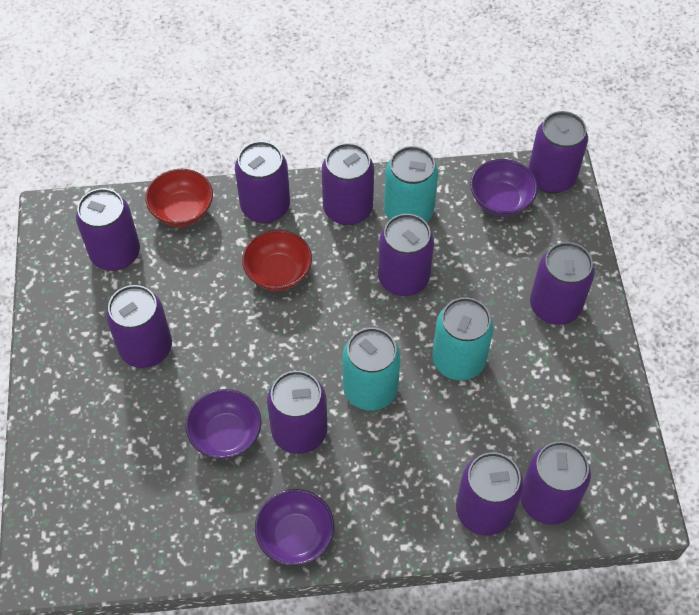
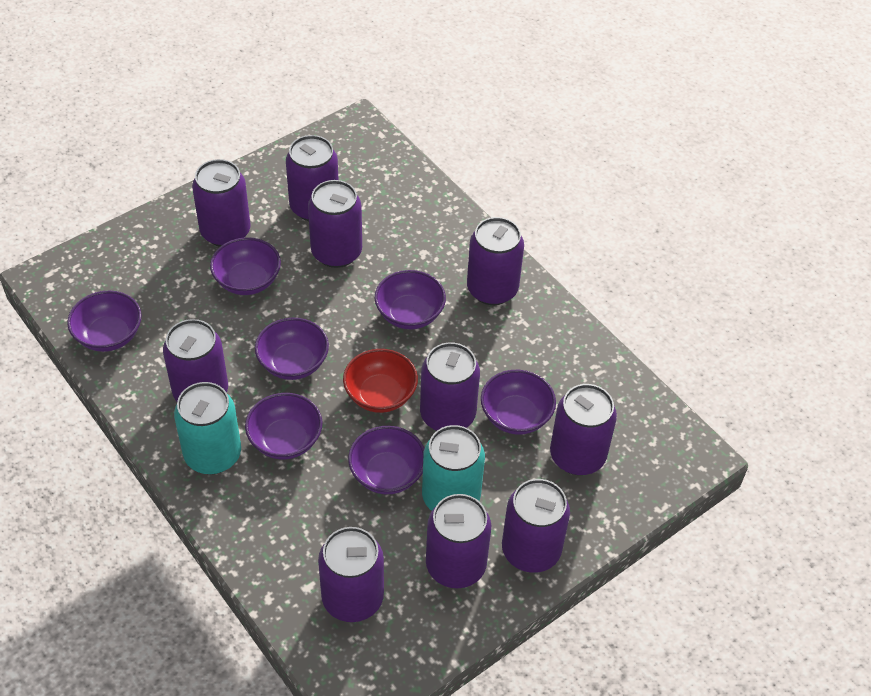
purple bowl: 3 -> 7
red bowl: 2 -> 1
turquoise can: 3 -> 2

